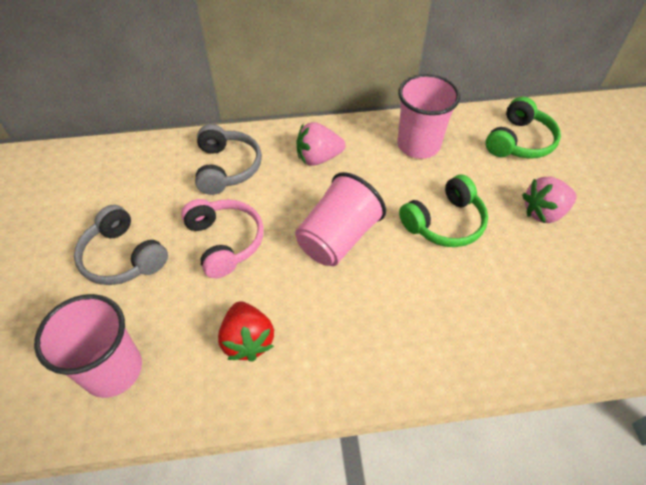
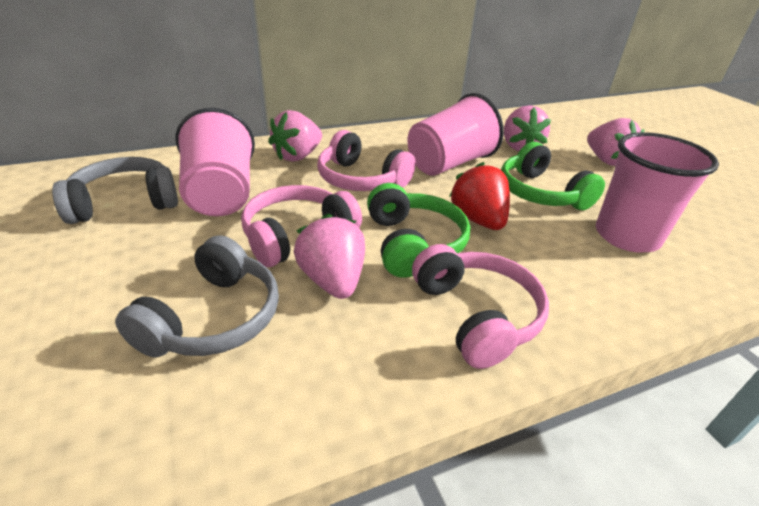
pink headphones: 1 -> 3
pink strawberry: 2 -> 4

